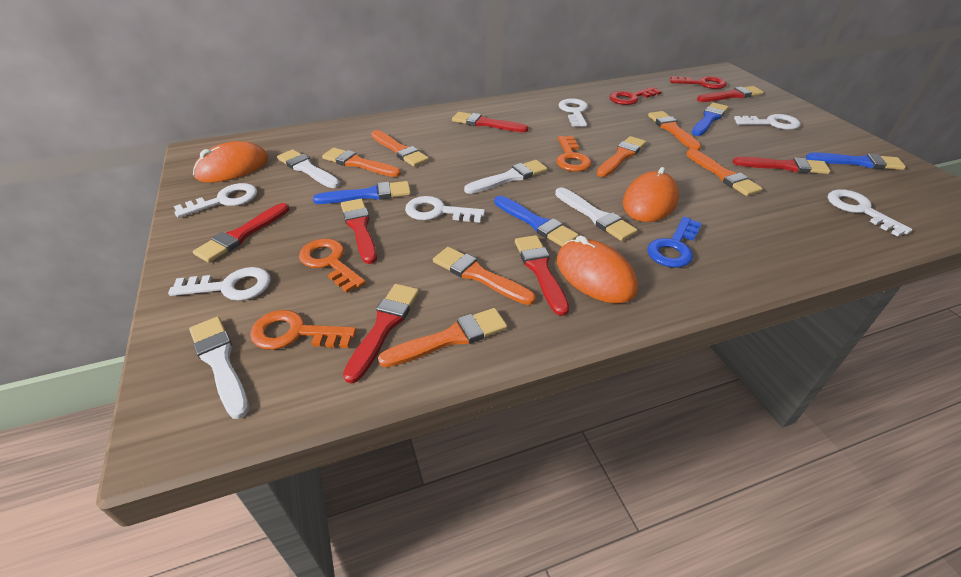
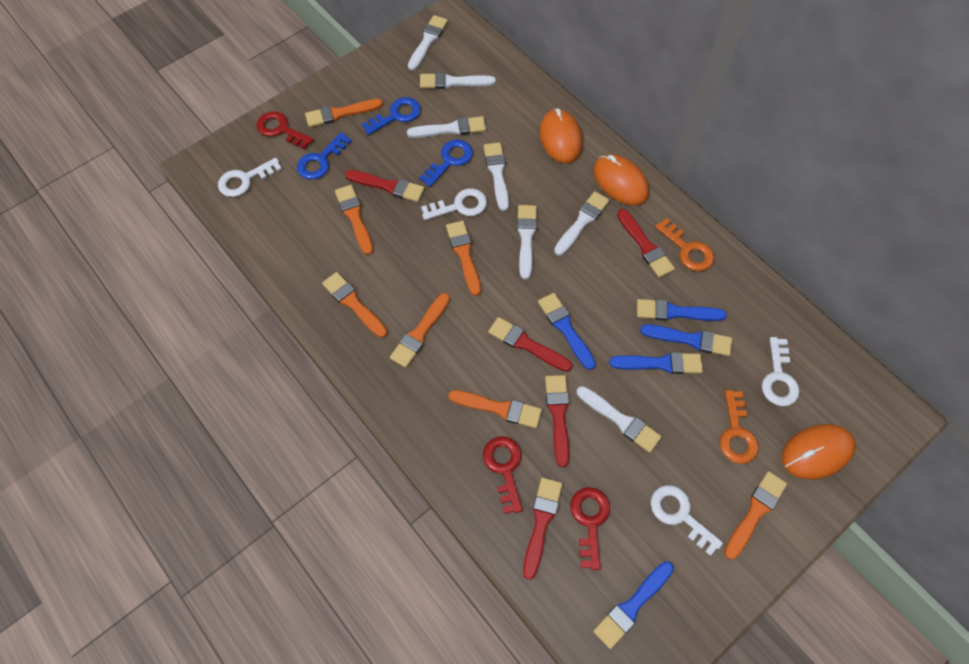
blue brush: 4 -> 5
blue key: 1 -> 3
orange key: 3 -> 2
red brush: 7 -> 5
red key: 2 -> 3
white brush: 4 -> 7
white key: 6 -> 4

